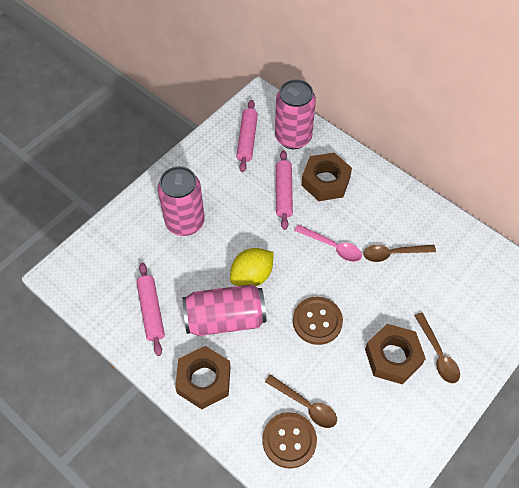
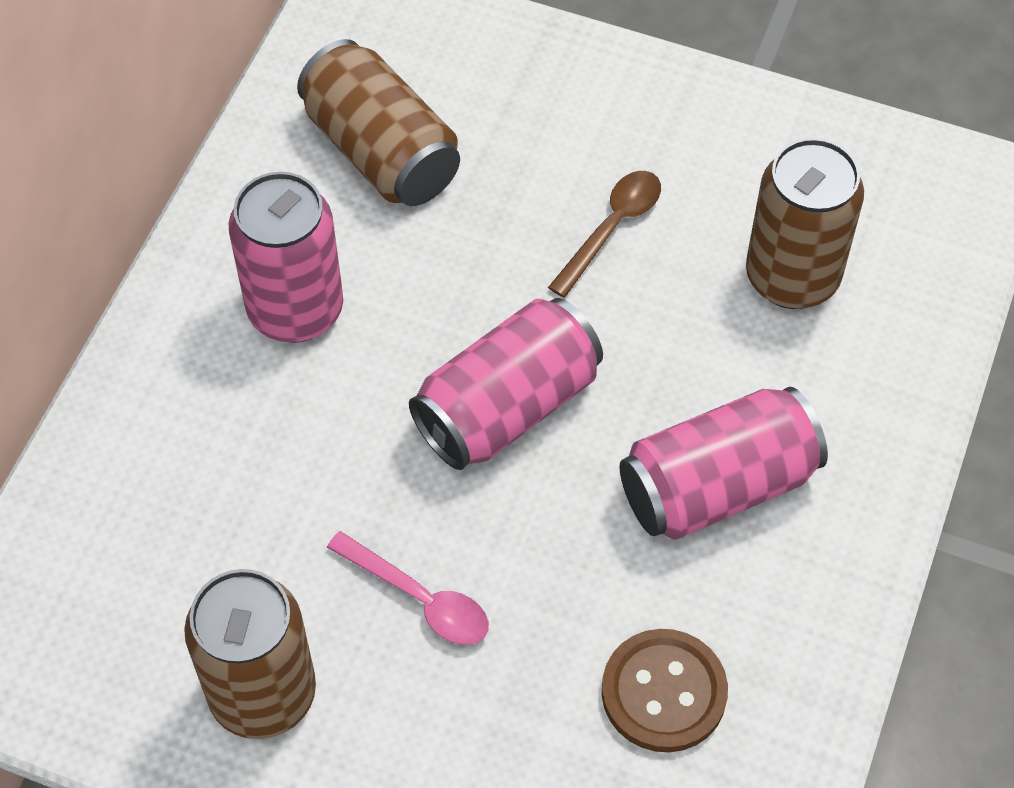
brown button: 2 -> 1
brown can: 0 -> 3
brown nut: 3 -> 0
brown spoon: 3 -> 1
pink rolling pin: 3 -> 0
yellow lemon: 1 -> 0

